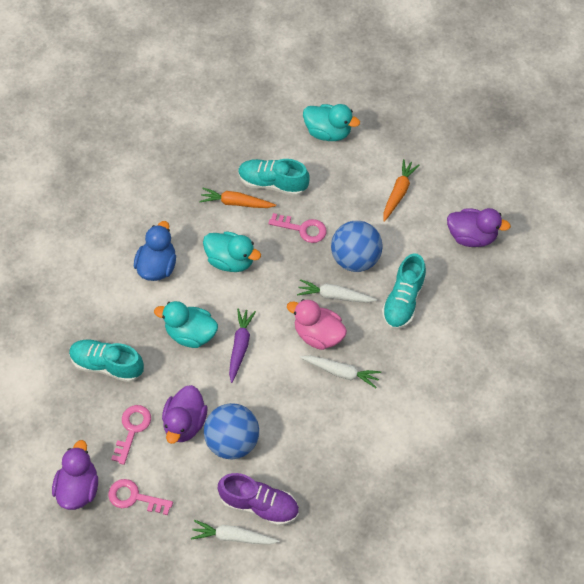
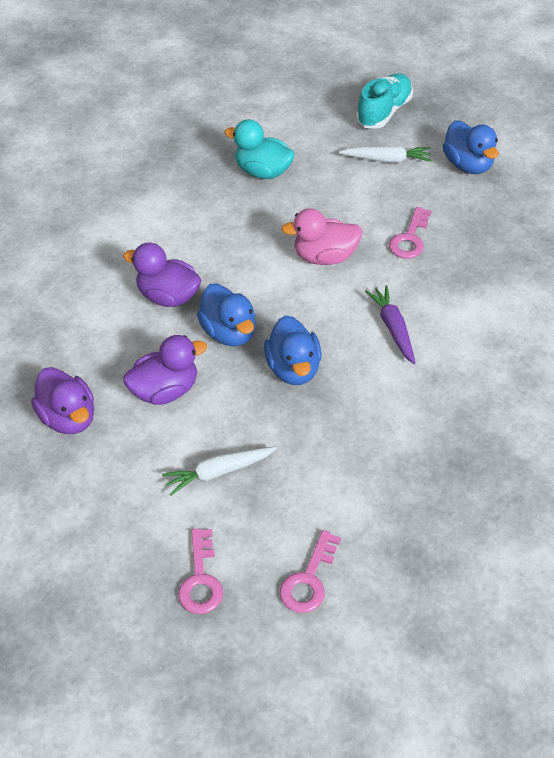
blue ball: 2 -> 0
blue duck: 1 -> 3
orange carrot: 2 -> 0
purple shoe: 1 -> 0
turquoise duck: 3 -> 1
turquoise shoe: 3 -> 1
white carrot: 3 -> 2

